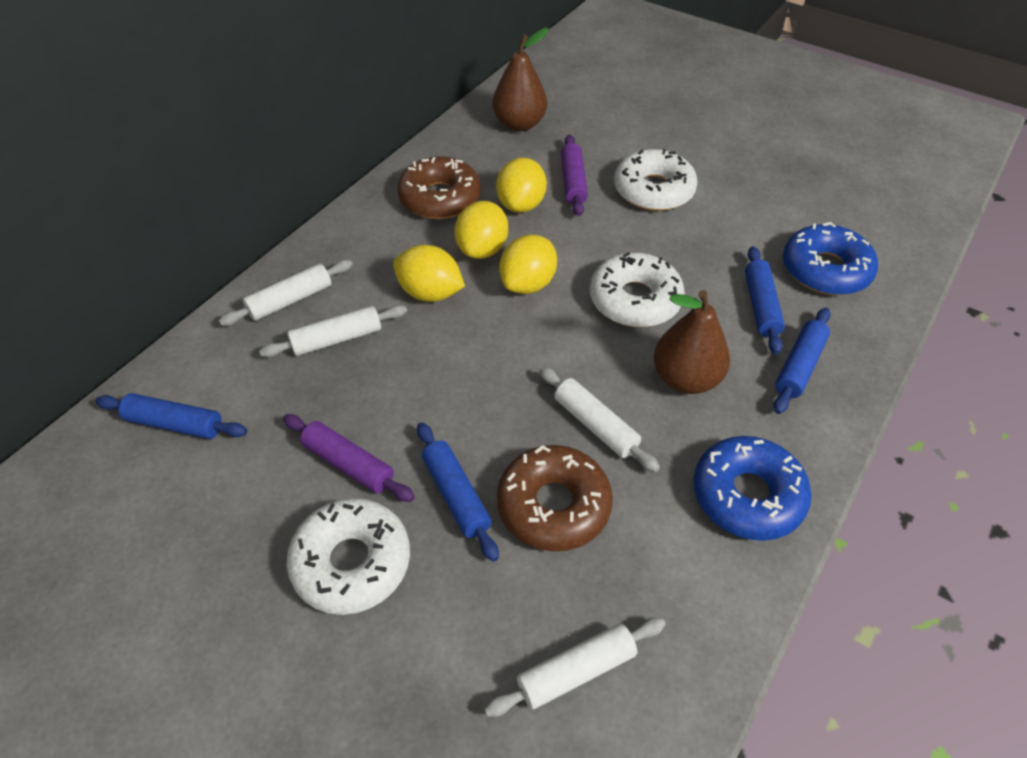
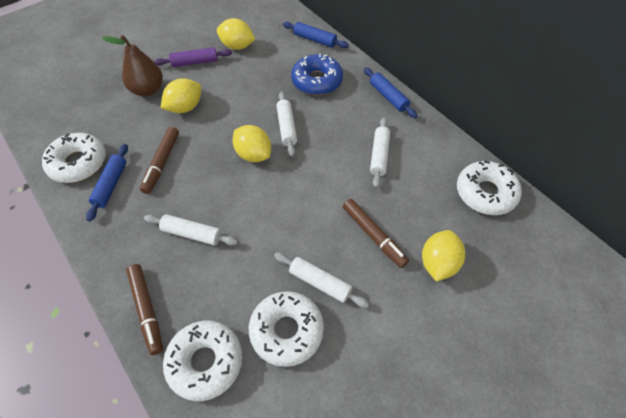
blue donut: 2 -> 1
blue rolling pin: 4 -> 3
brown donut: 2 -> 0
brown marker: 0 -> 3
brown pear: 2 -> 1
purple rolling pin: 2 -> 1
white donut: 3 -> 4

